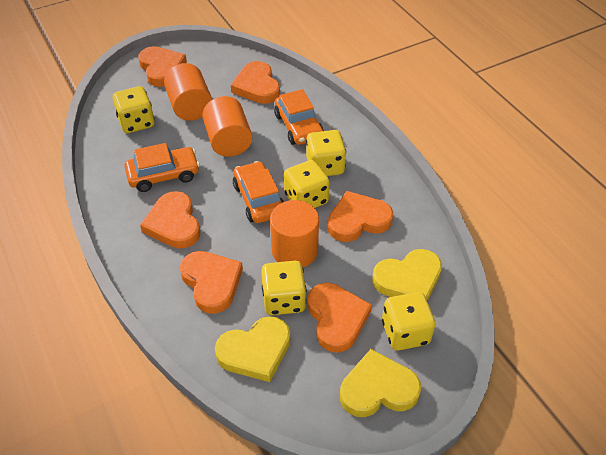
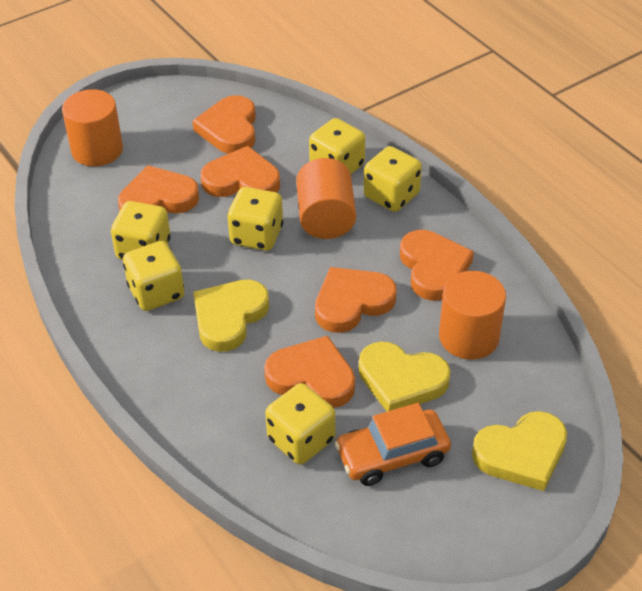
orange car: 3 -> 1
yellow dice: 5 -> 6

